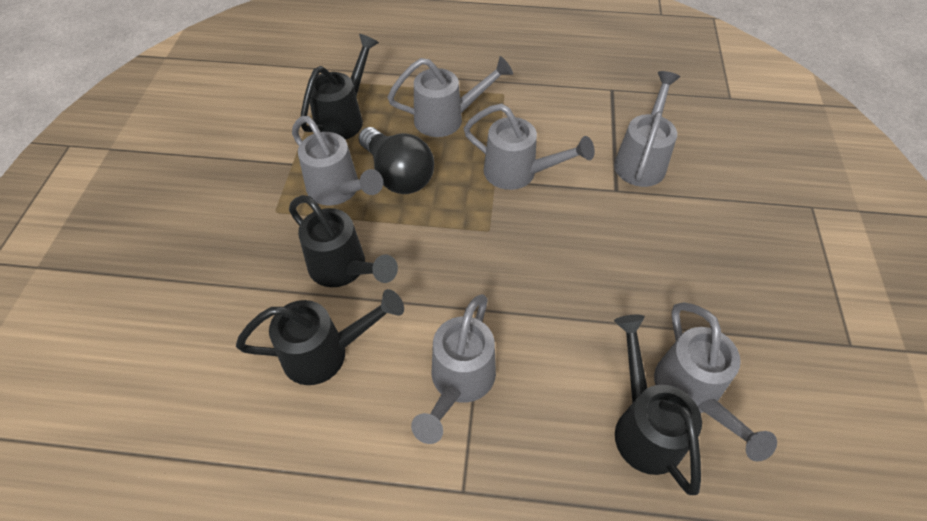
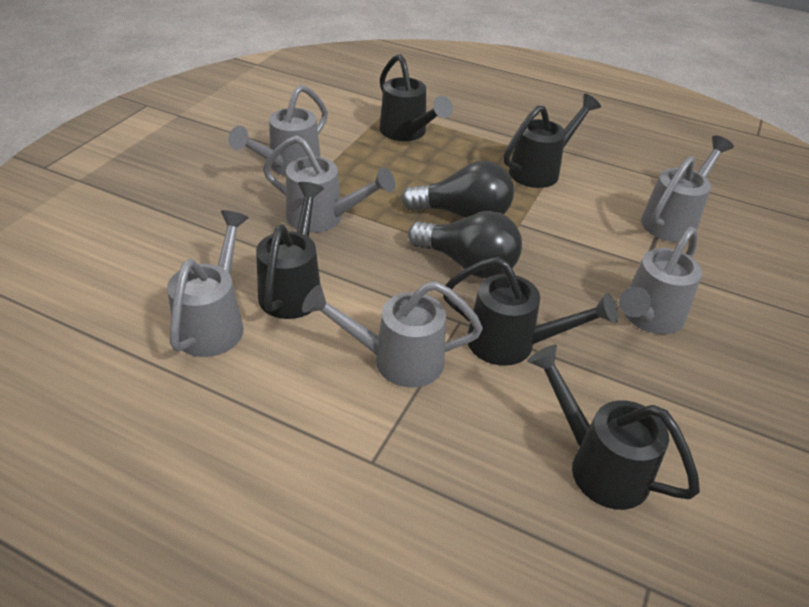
black light bulb: 1 -> 2
black watering can: 4 -> 5

